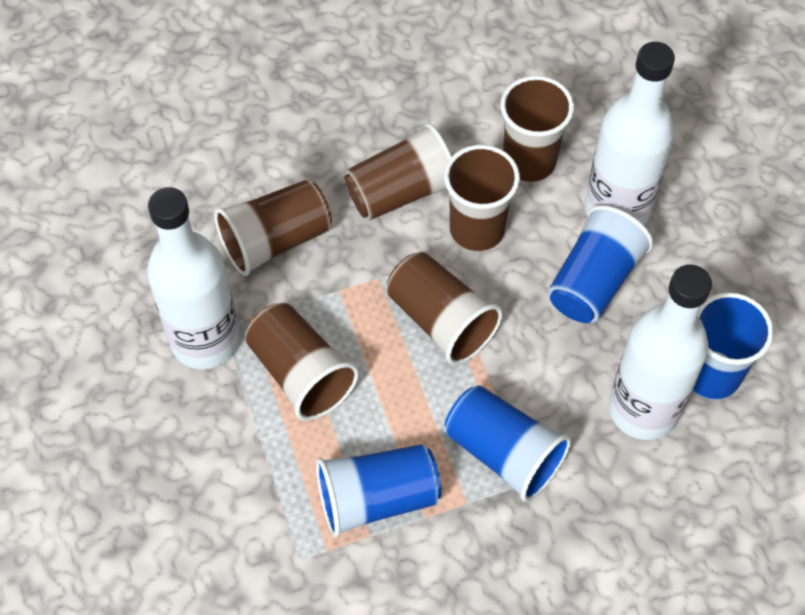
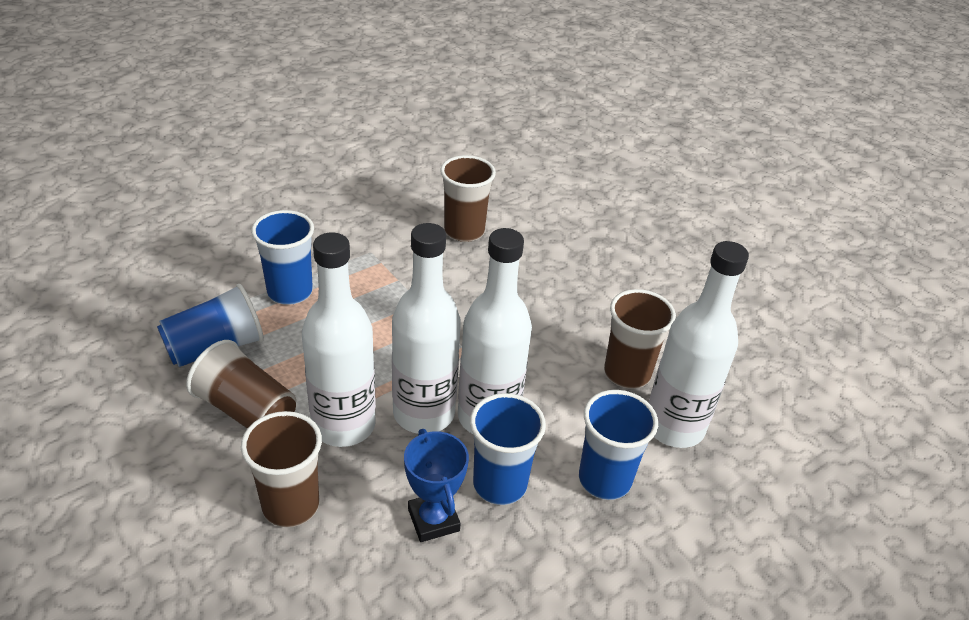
blue trophy: 0 -> 1
brown cup: 6 -> 4
white bottle: 3 -> 4

